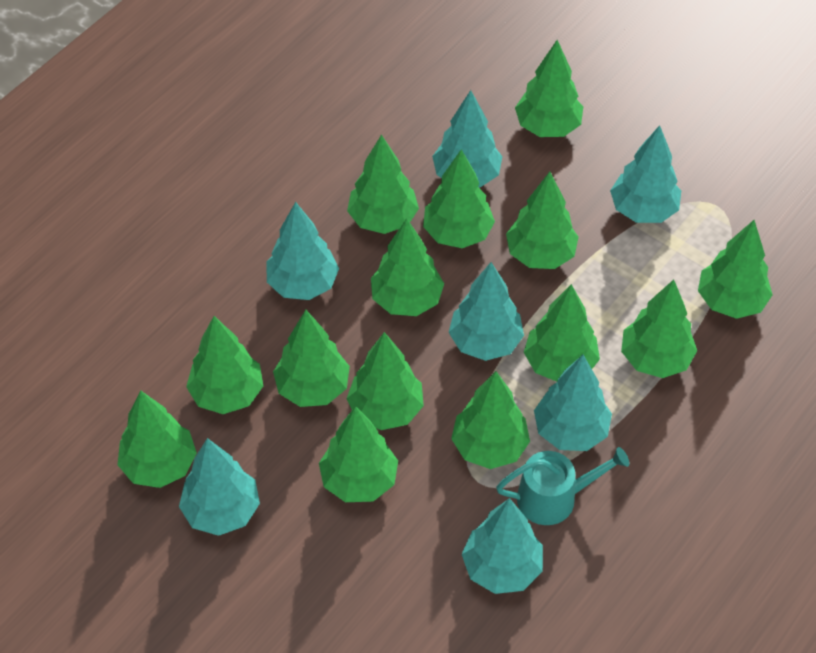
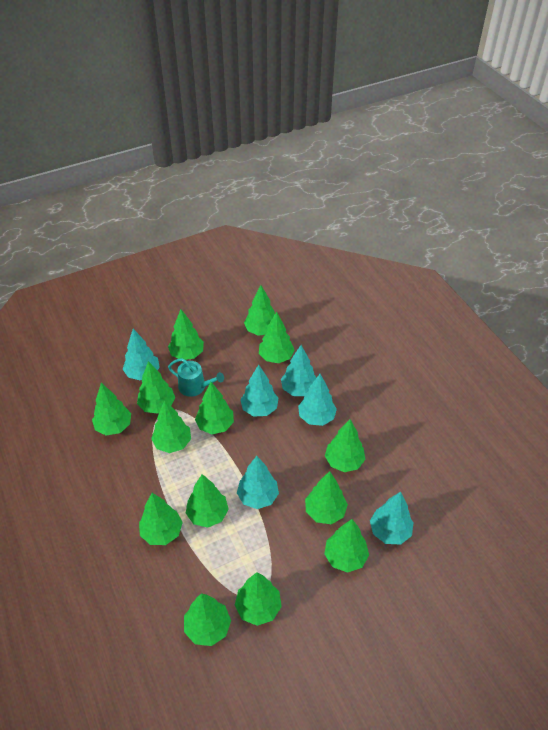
turquoise tree: 7 -> 6

